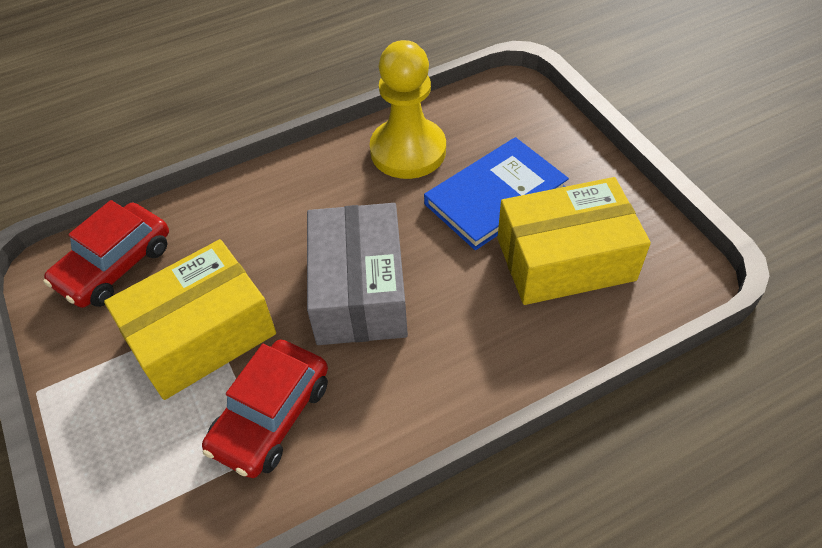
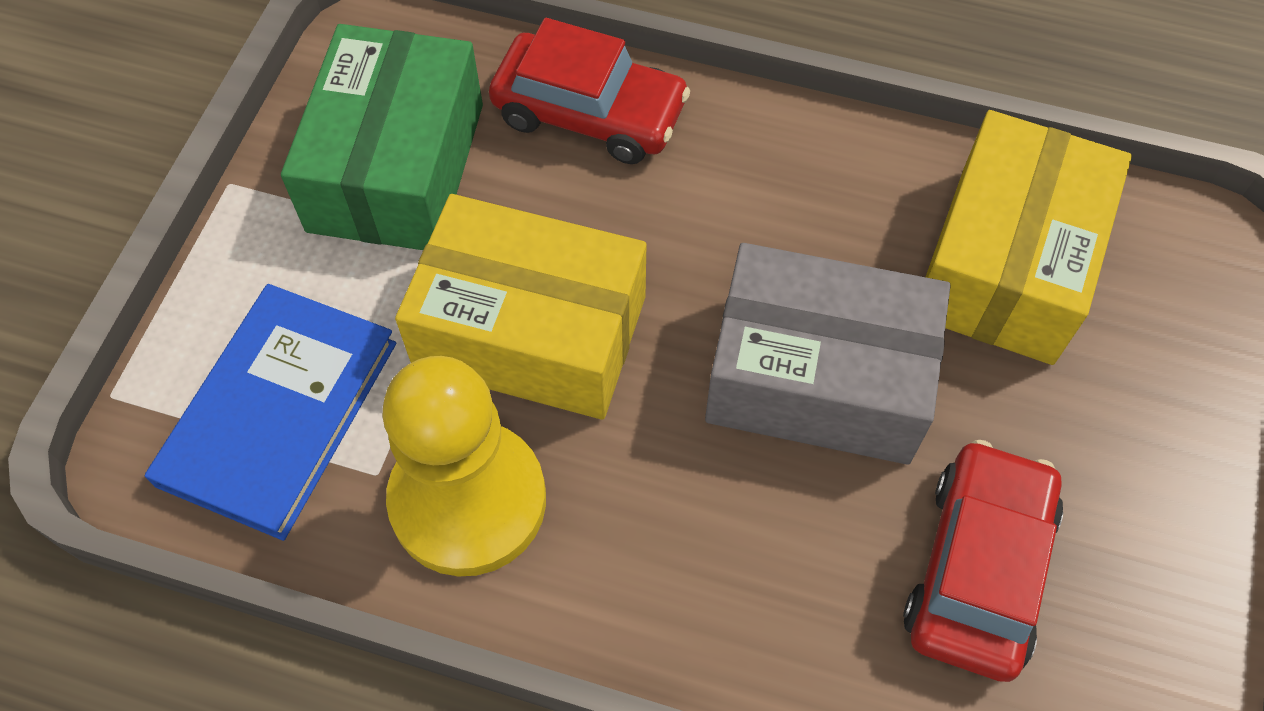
green box: 0 -> 1

